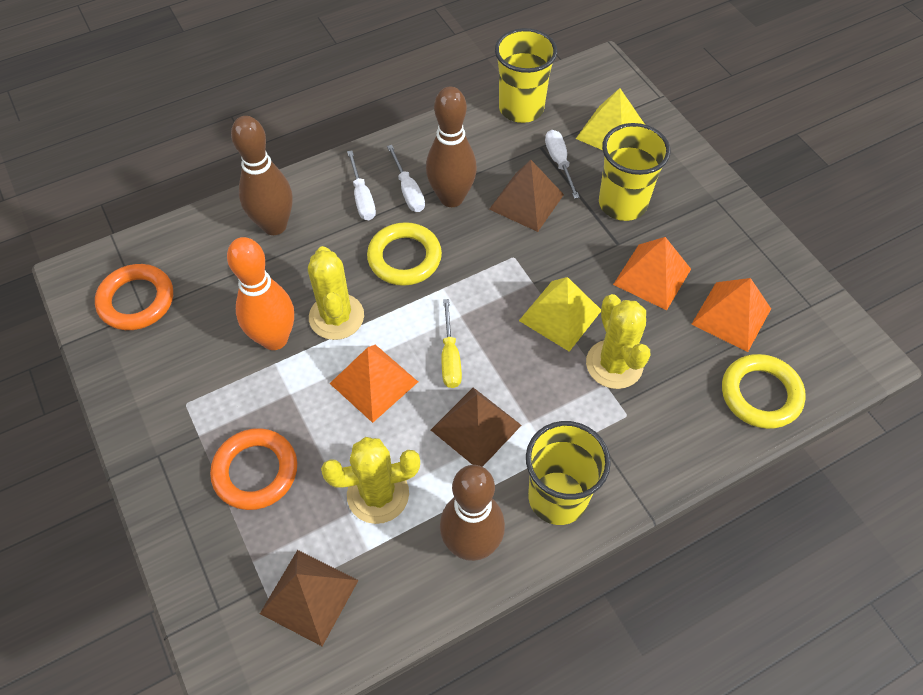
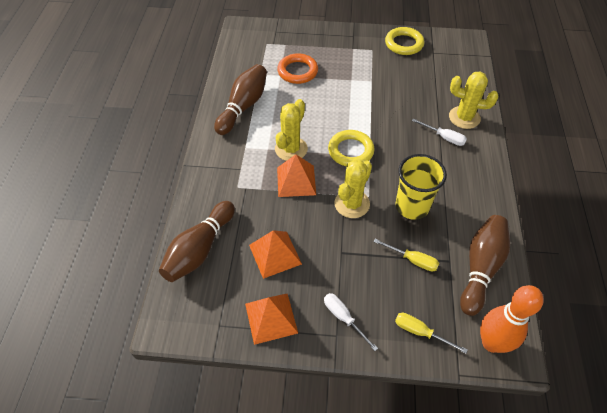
brown pyramid: 3 -> 0
orange ring: 2 -> 1
white screwdriver: 3 -> 2
yellow cup: 3 -> 1
yellow pyramid: 2 -> 0
yellow screwdriver: 1 -> 2

